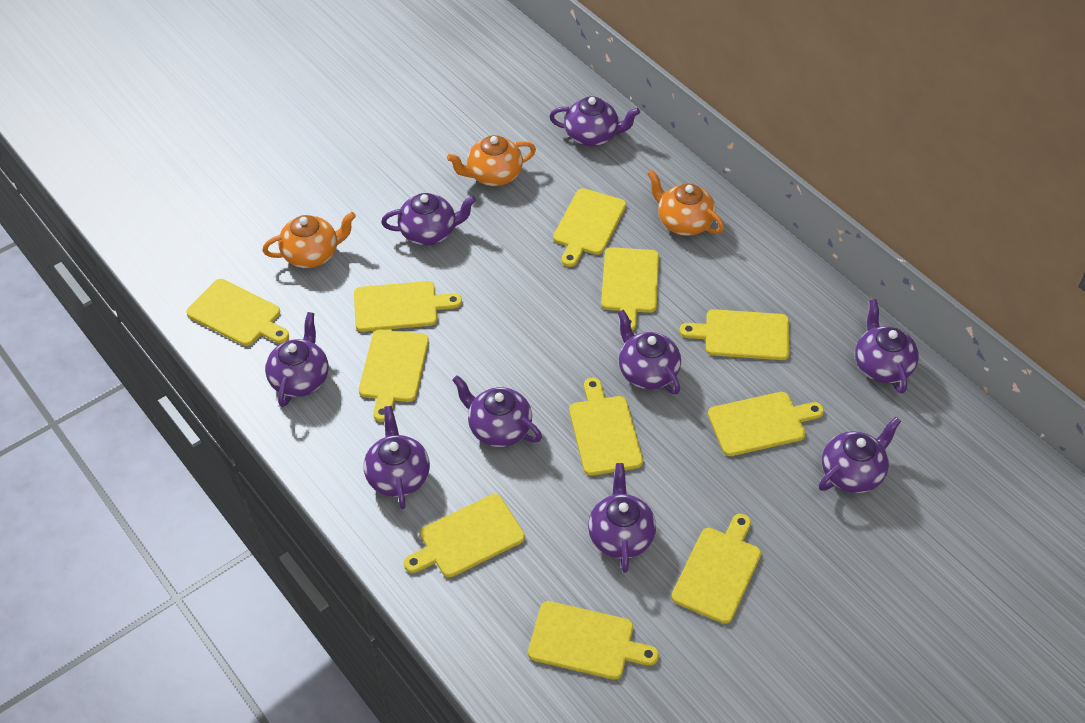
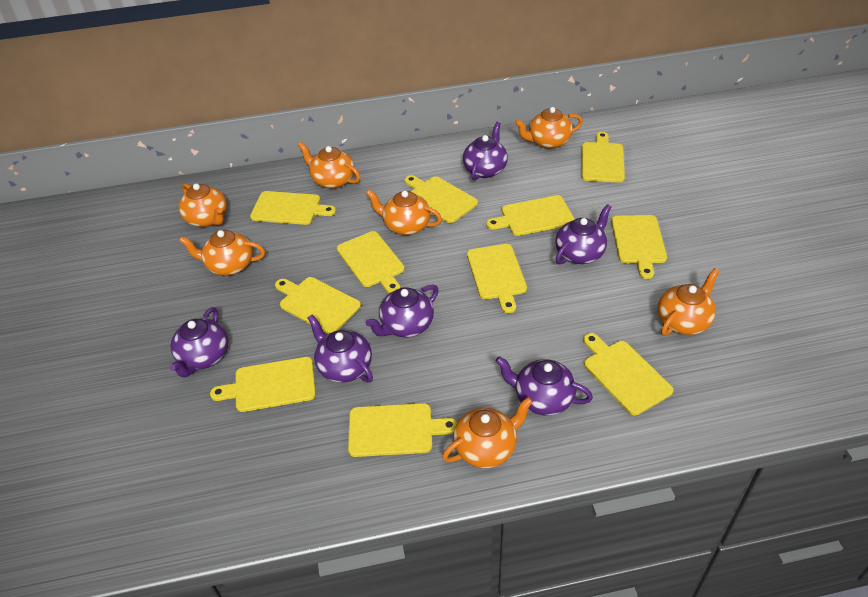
orange teapot: 3 -> 7
purple teapot: 9 -> 6

